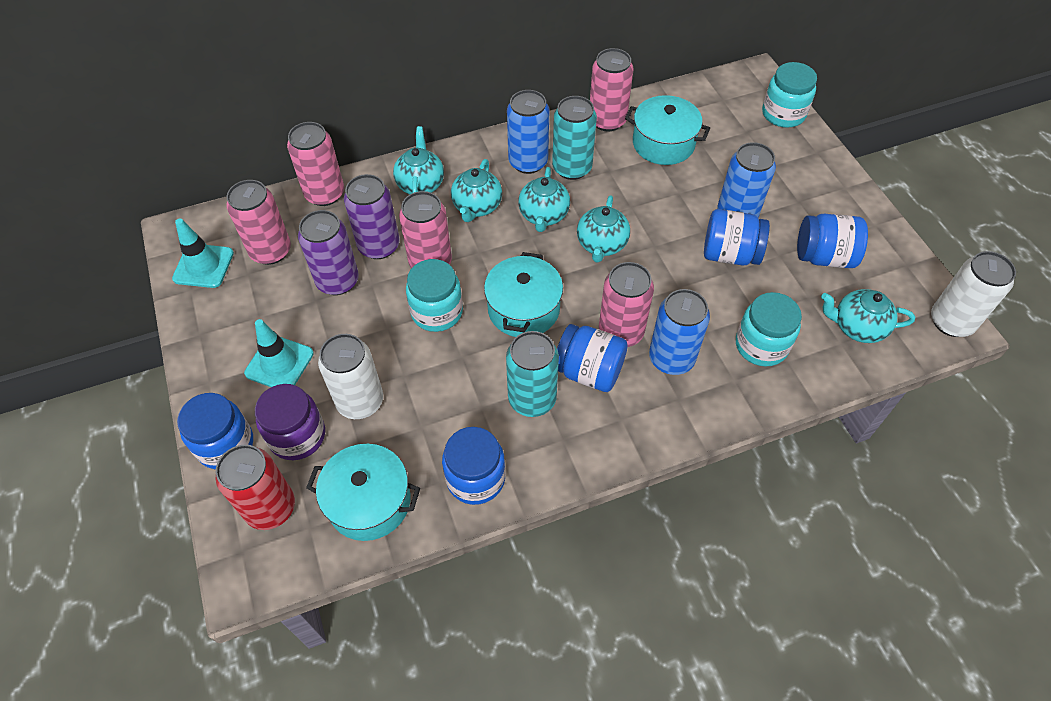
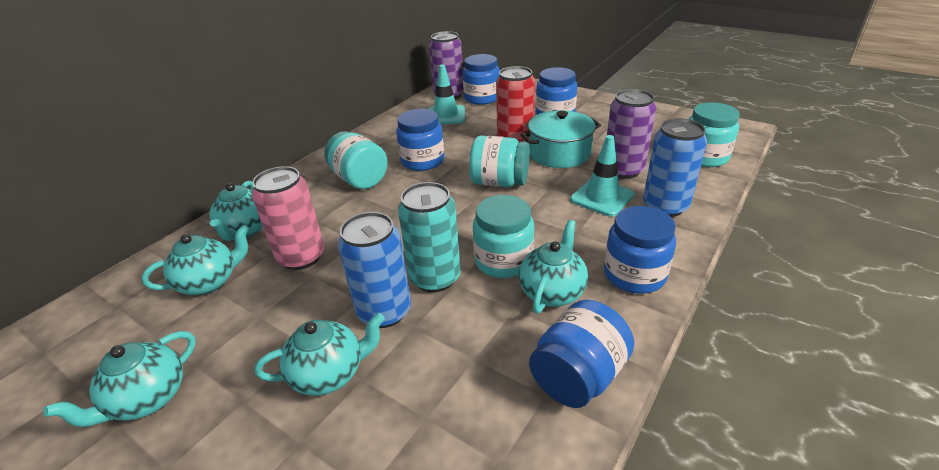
blue can: 3 -> 2
pink can: 5 -> 1
purple jar: 1 -> 0
turquoise can: 2 -> 1
turquoise jar: 3 -> 4
turquoise pot: 3 -> 1
white can: 2 -> 0

